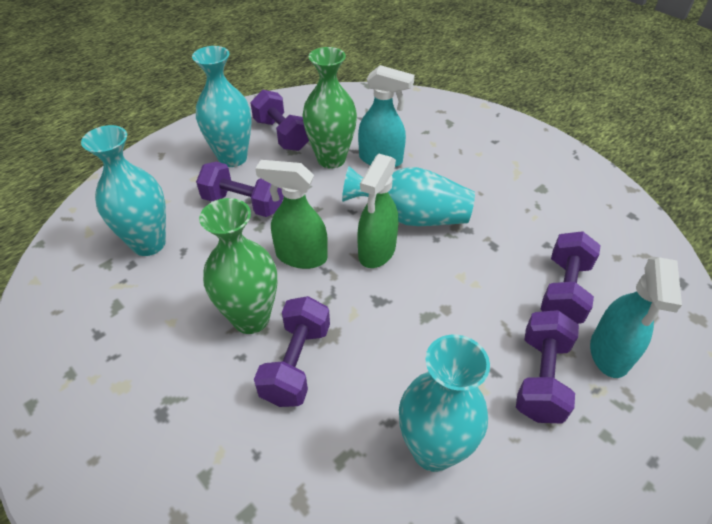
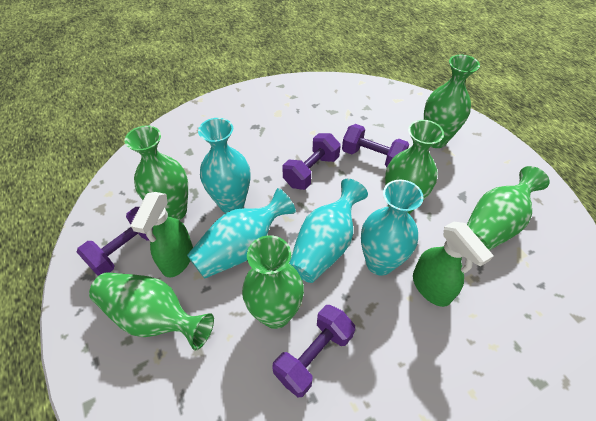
green vase: 2 -> 6
purple dumbbell: 5 -> 4
turquoise spray bottle: 2 -> 0

